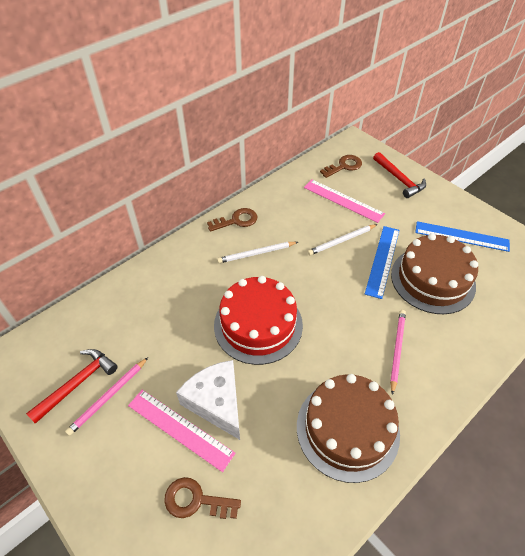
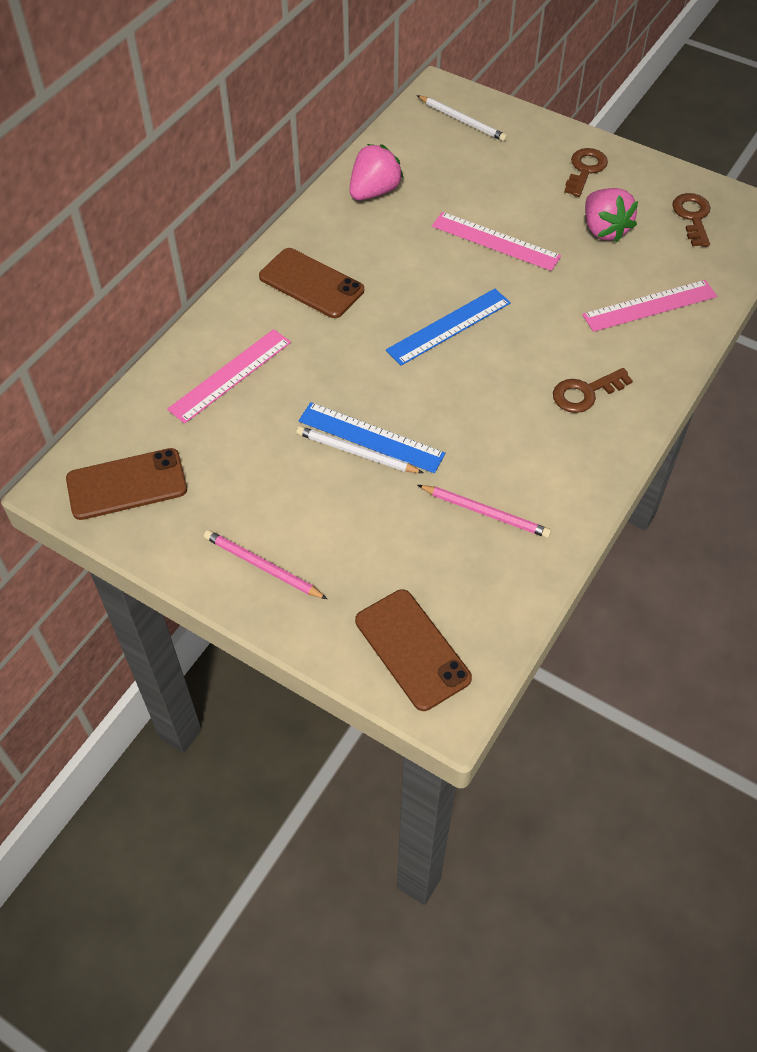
brown cake: 2 -> 0
brown phone: 0 -> 3
pink ruler: 2 -> 3
pink strawberry: 0 -> 2
red cake: 1 -> 0
red hammer: 2 -> 0
white cheese: 1 -> 0

